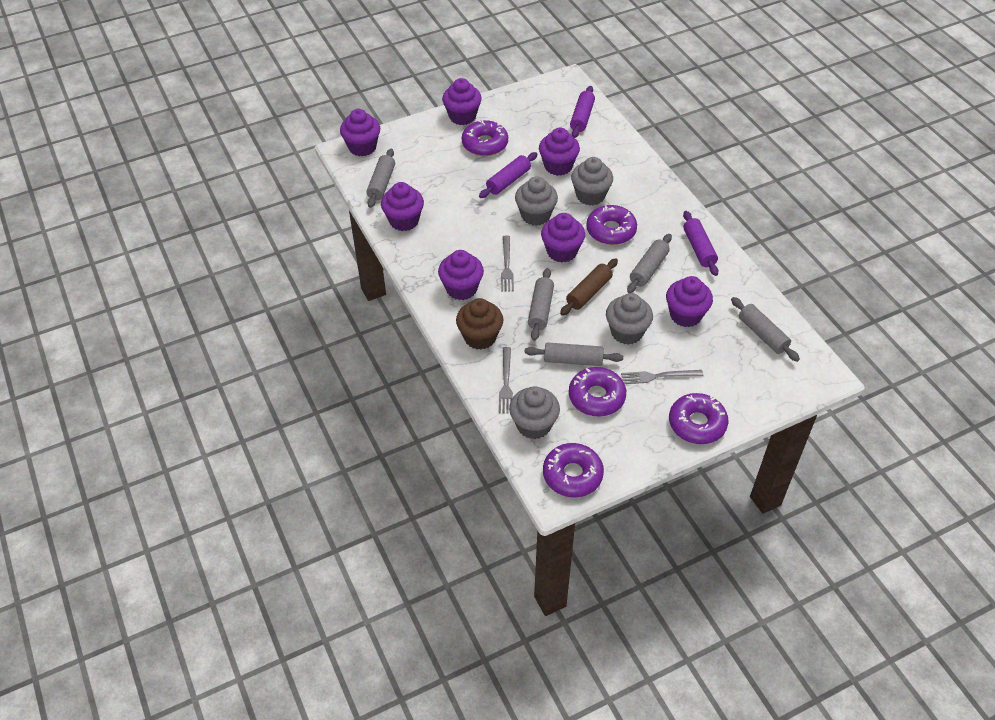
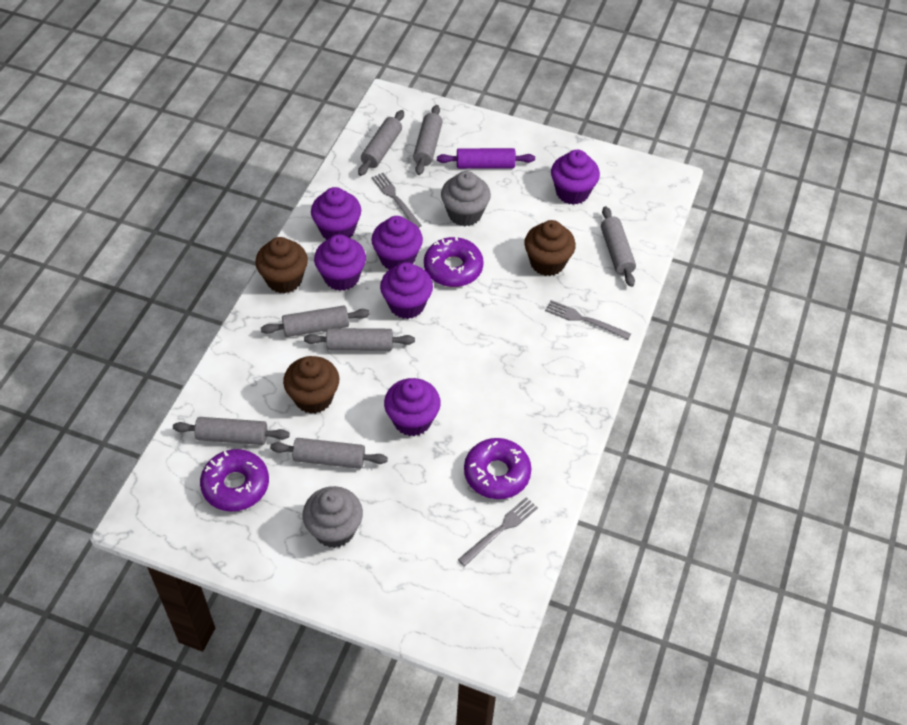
brown cupcake: 1 -> 3
brown rolling pin: 1 -> 0
grey cupcake: 4 -> 2
grey rolling pin: 5 -> 7
purple cupcake: 7 -> 6
purple donut: 5 -> 3
purple rolling pin: 3 -> 1

